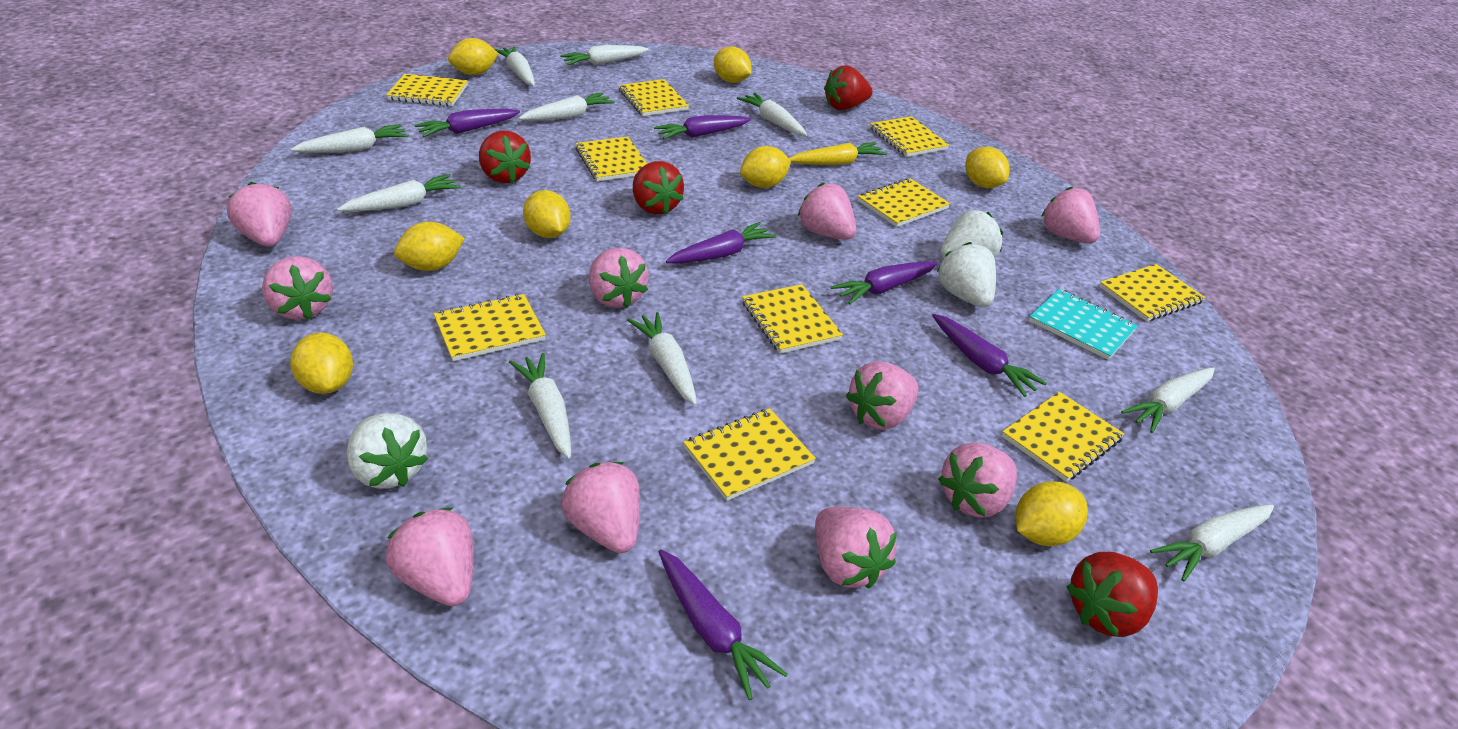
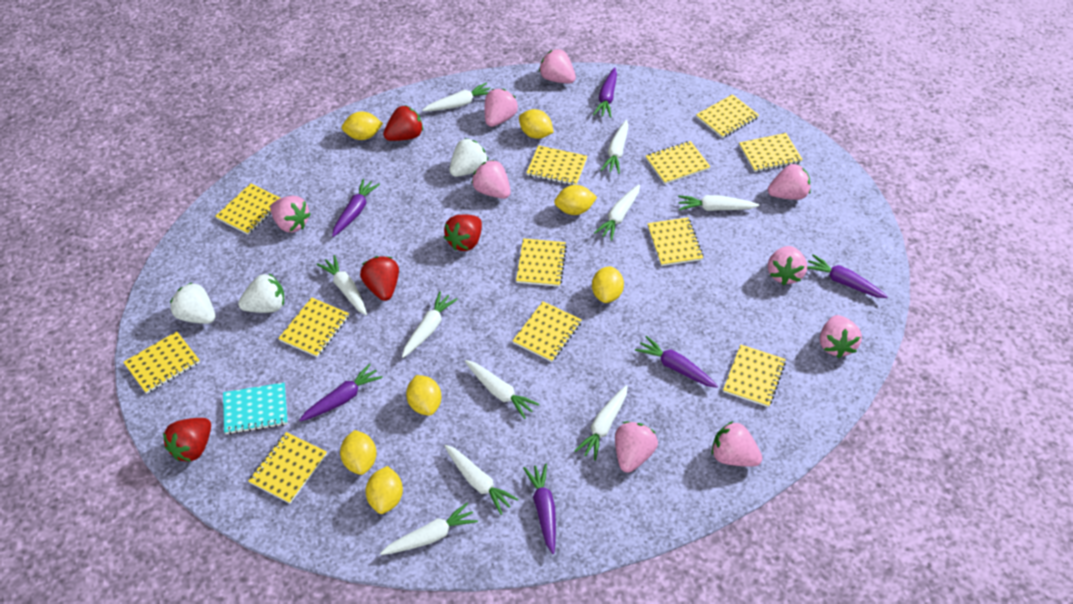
pink strawberry: 10 -> 9
yellow carrot: 1 -> 0
yellow lemon: 8 -> 7
yellow notebook: 10 -> 12

